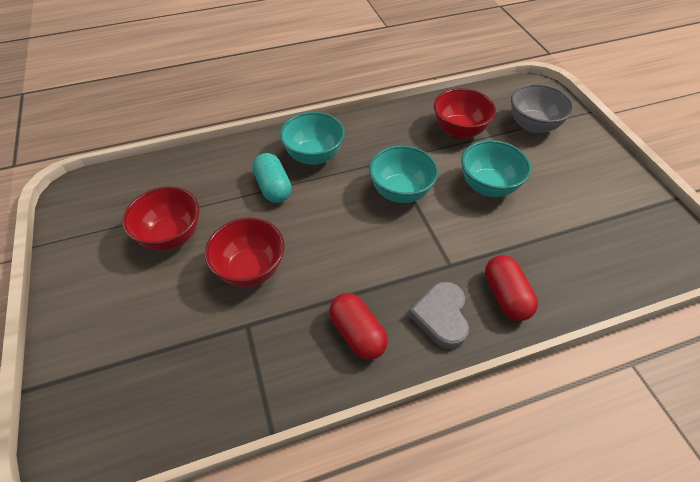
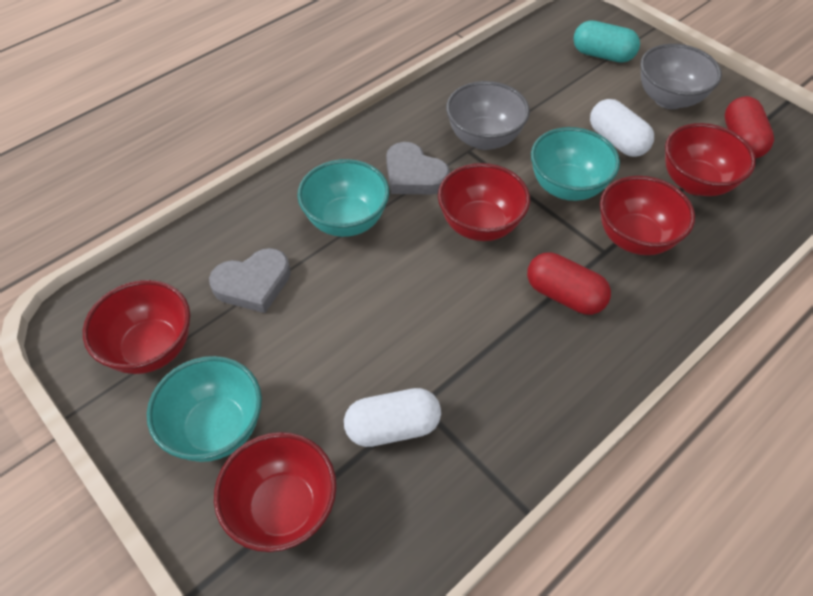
grey bowl: 1 -> 2
grey heart: 1 -> 2
red bowl: 3 -> 5
white capsule: 0 -> 2

